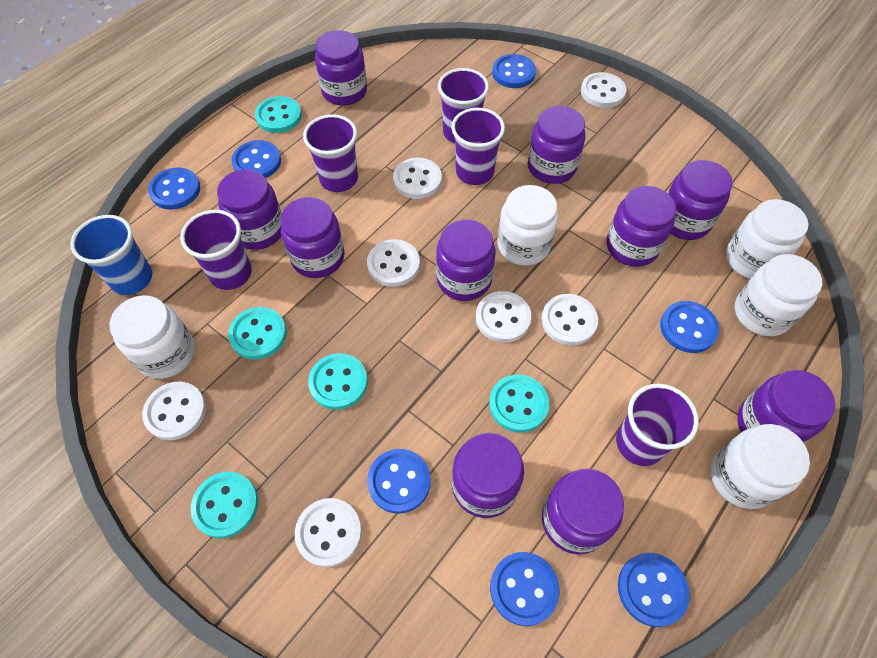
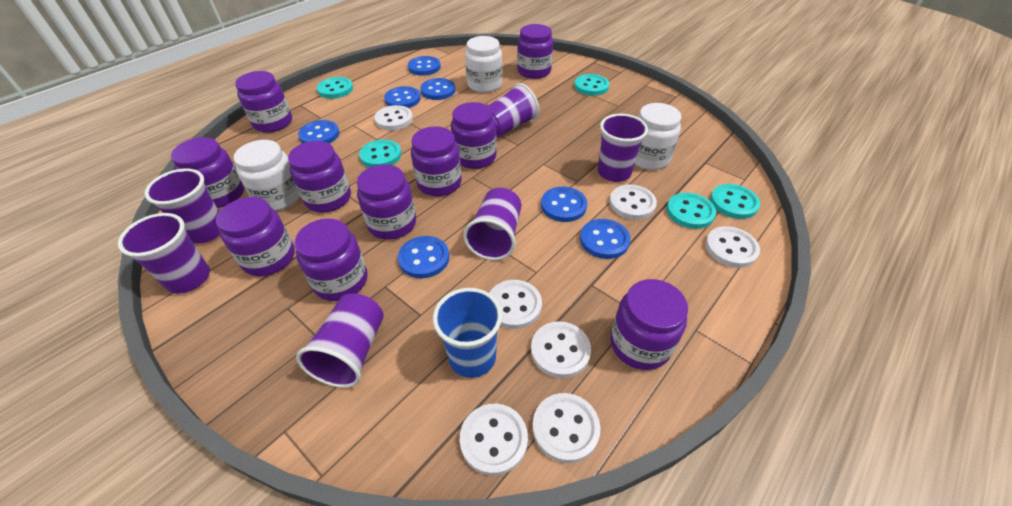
purple cup: 5 -> 6
white jar: 5 -> 3

